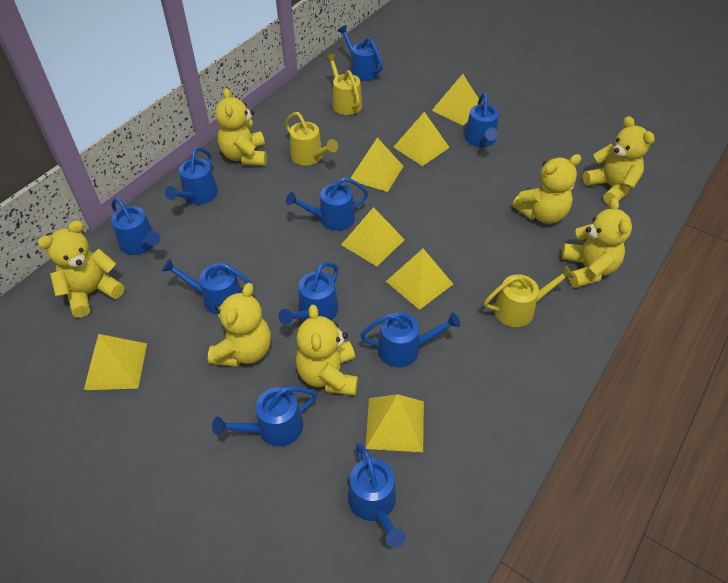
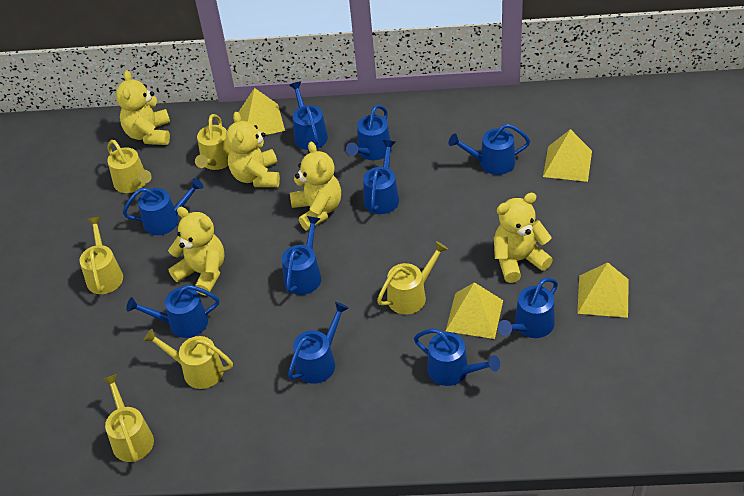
yellow pyramid: 7 -> 4
yellow teddy bear: 7 -> 5
yellow watering can: 3 -> 6

